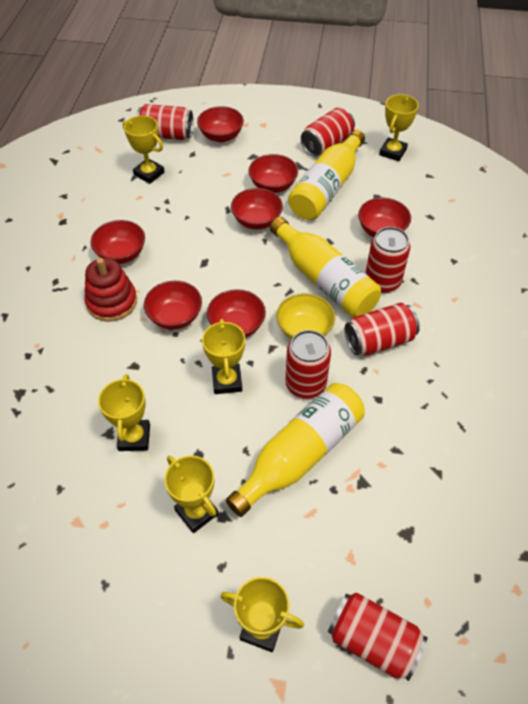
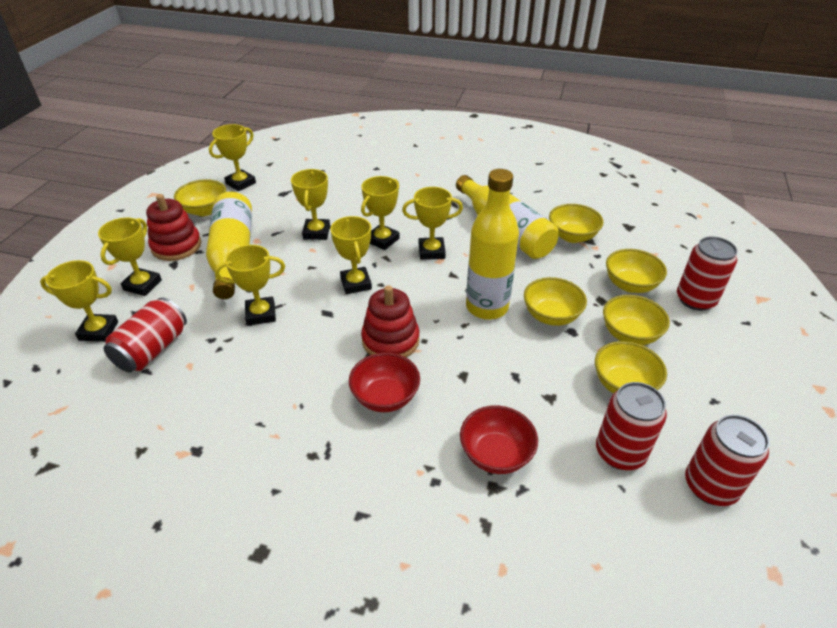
red bowl: 7 -> 2
red can: 6 -> 4
red stacking toy: 1 -> 2
yellow bowl: 1 -> 6
yellow trophy: 6 -> 8

